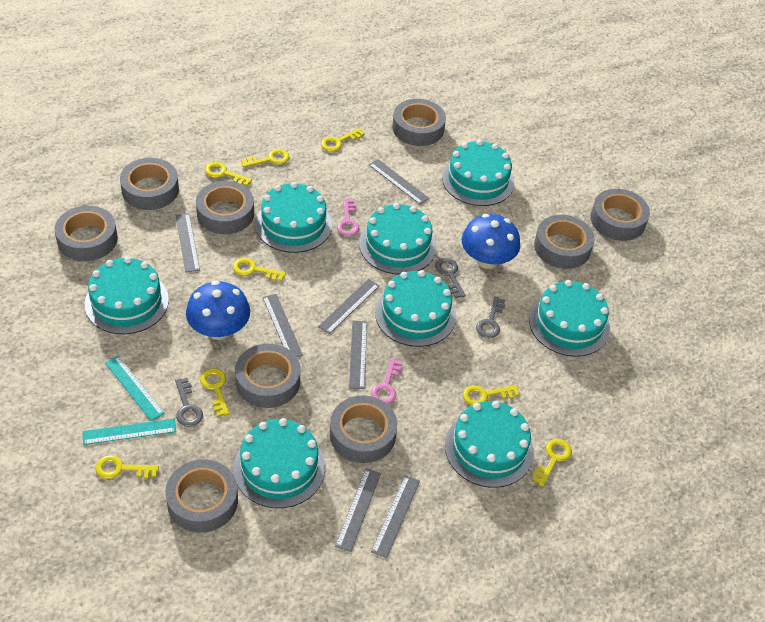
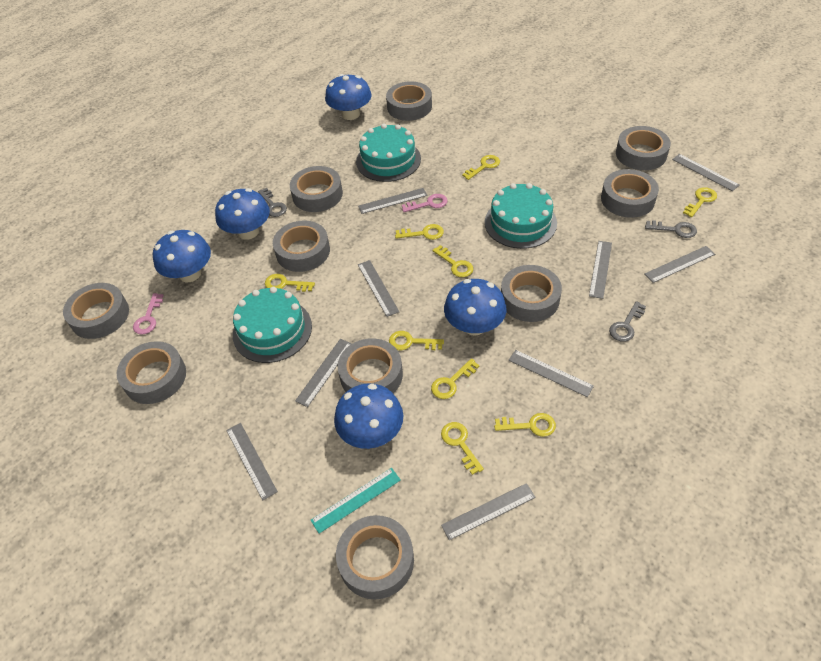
blue mushroom: 2 -> 5
grey ruler: 7 -> 9
grey tape: 9 -> 10
turquoise cake: 8 -> 3
turquoise ruler: 2 -> 1
yellow key: 8 -> 9

